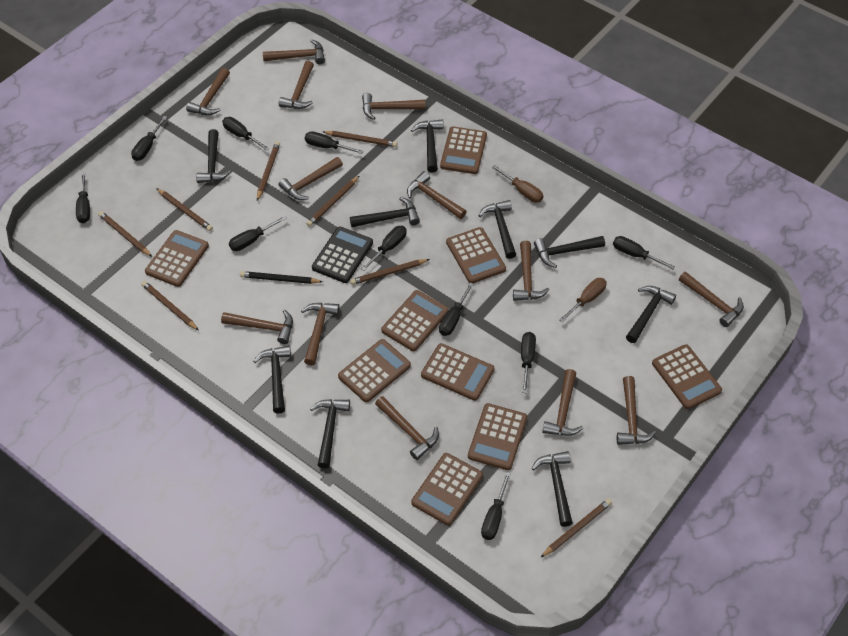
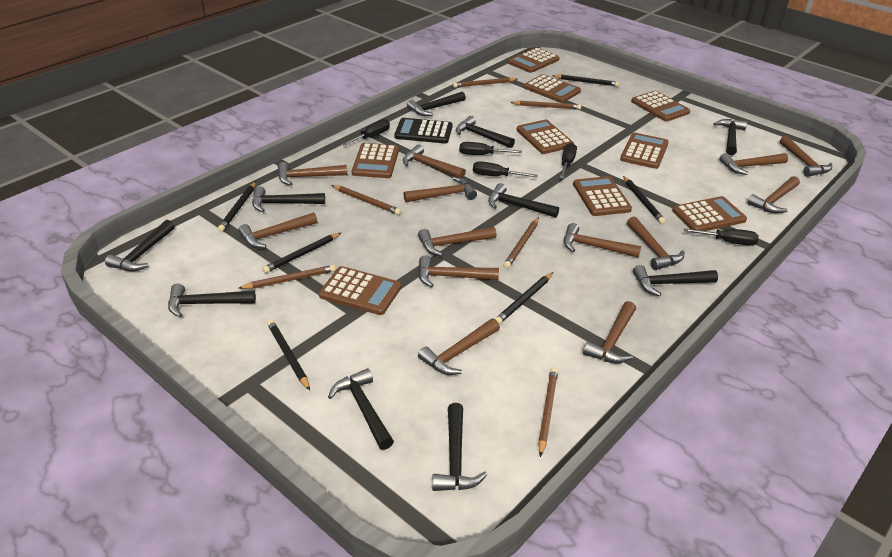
black hammer: 9 -> 10
black pencil: 1 -> 6
black screwdriver: 10 -> 5
brown pencil: 8 -> 6
brown screwdriver: 2 -> 0

